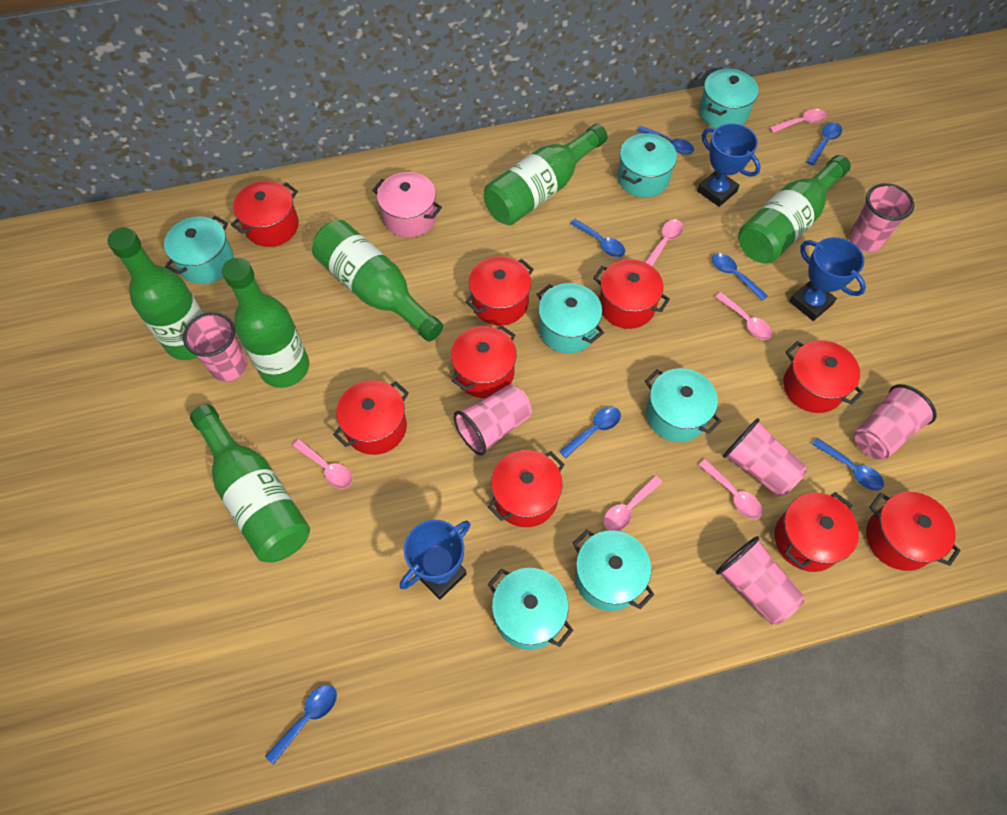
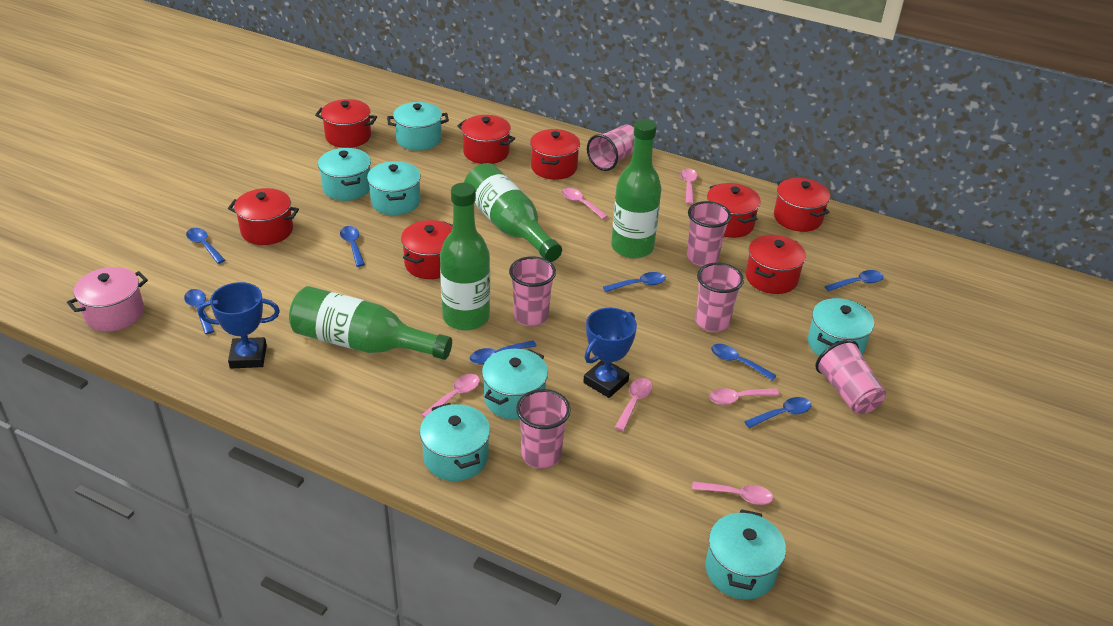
blue spoon: 7 -> 8
blue trophy: 3 -> 2
green bottle: 6 -> 4
red pot: 9 -> 8

